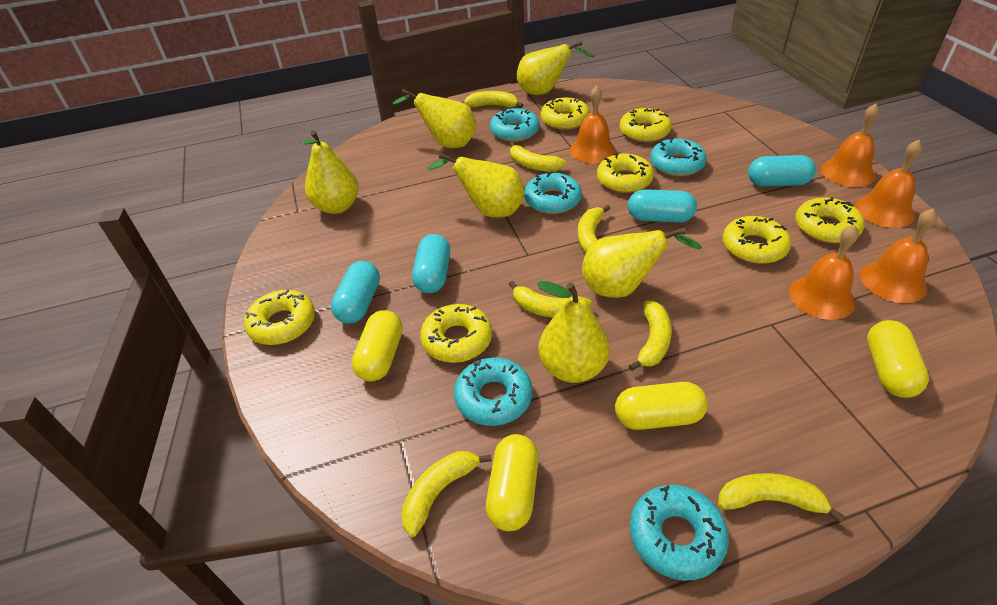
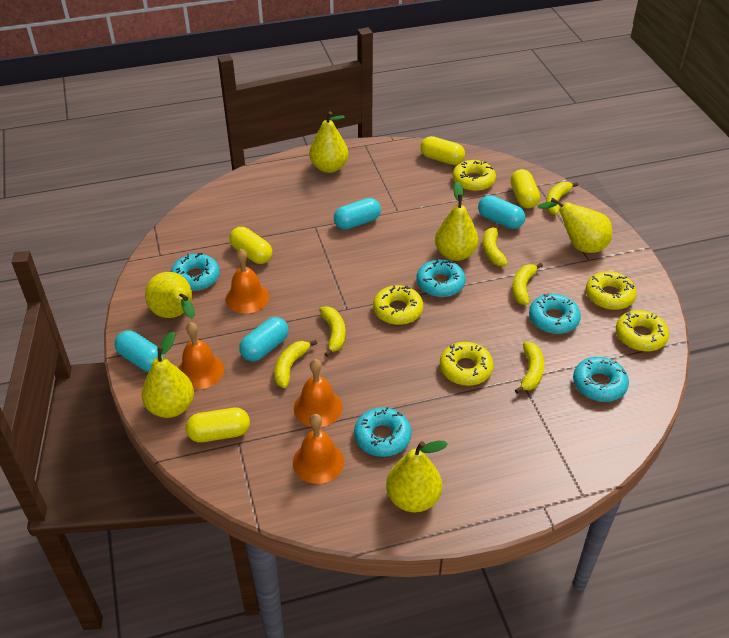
orange bell: 5 -> 4
yellow banana: 7 -> 6
yellow donut: 7 -> 5

